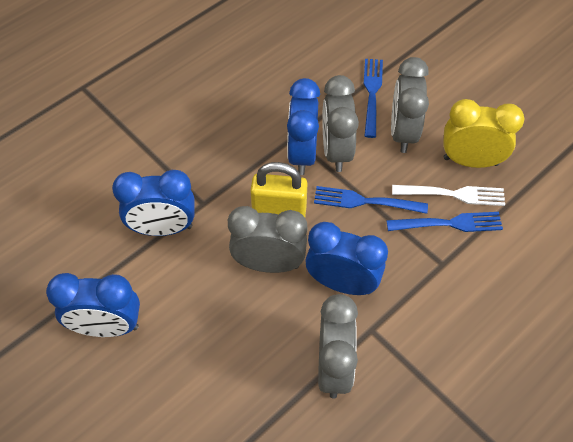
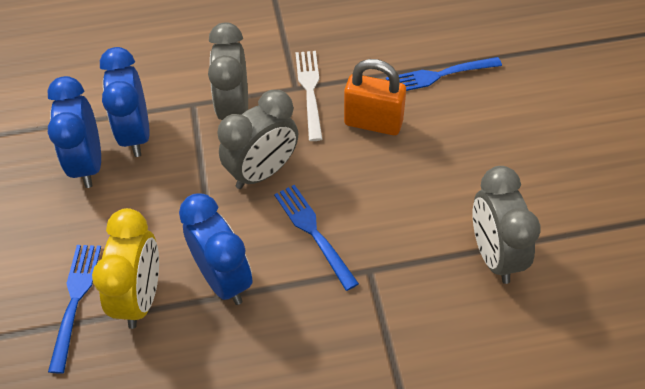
blue clock: 4 -> 3
grey clock: 4 -> 3
orange padlock: 0 -> 1
yellow padlock: 1 -> 0

